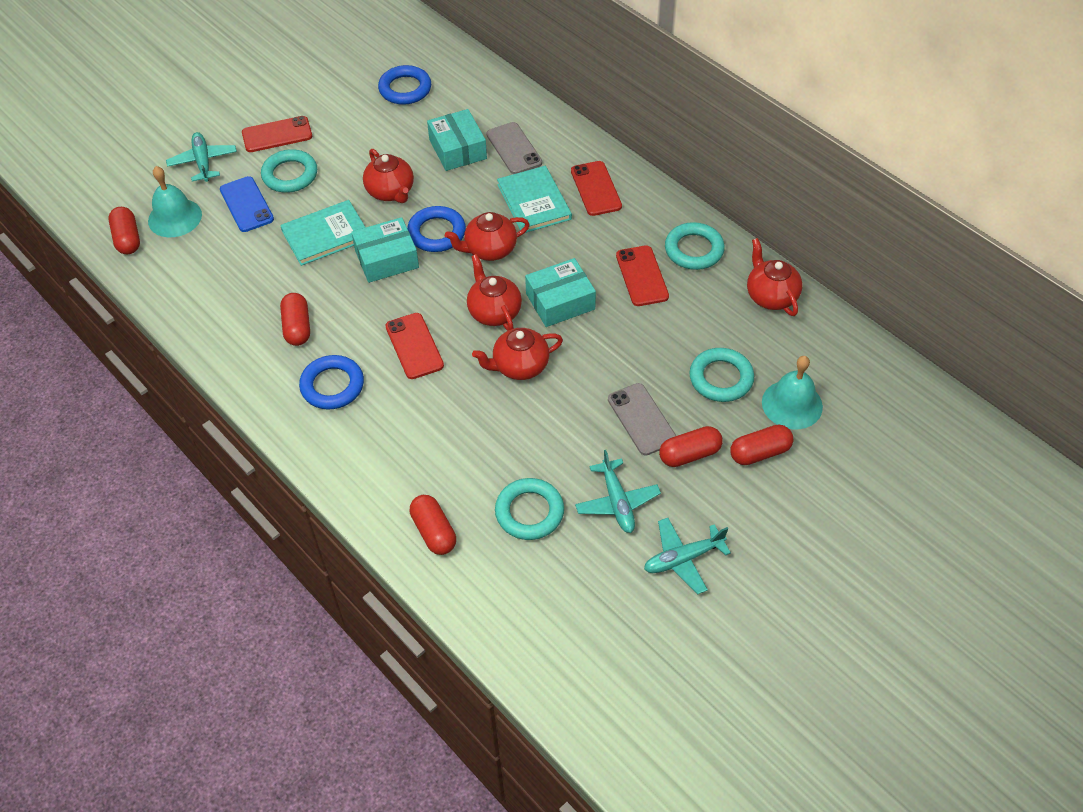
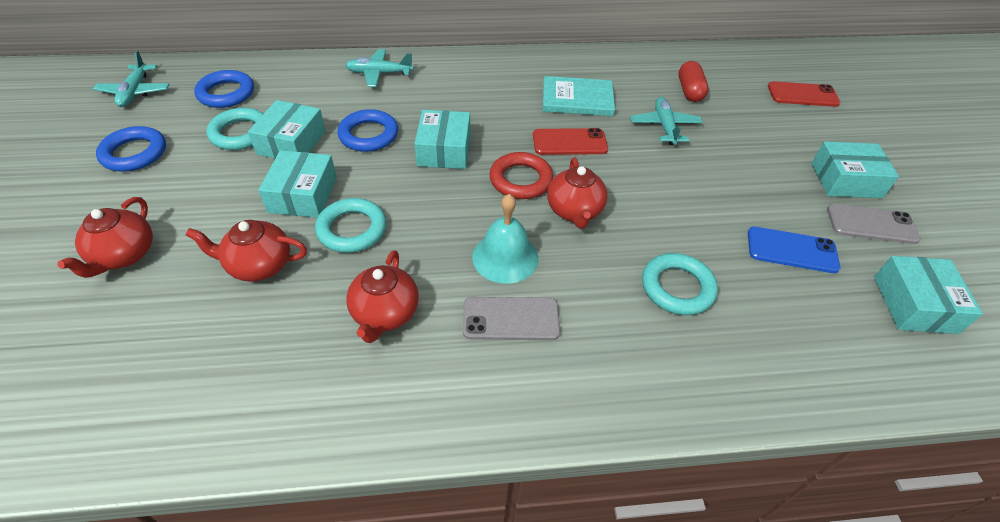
red capsule: 5 -> 1
red phone: 4 -> 2
red ring: 0 -> 1
red teapot: 5 -> 4
turquoise bell: 2 -> 1
turquoise book: 2 -> 1
turquoise box: 3 -> 5
turquoise ring: 4 -> 3

